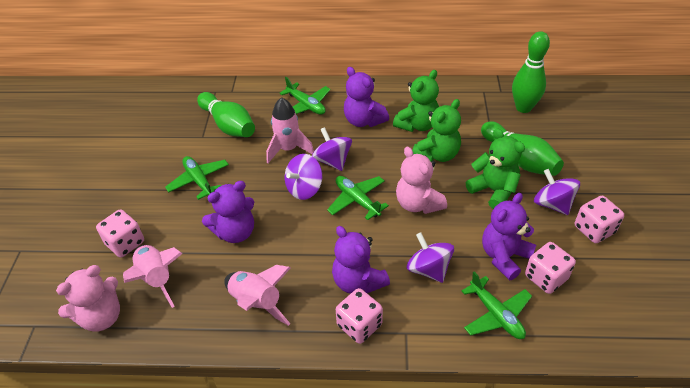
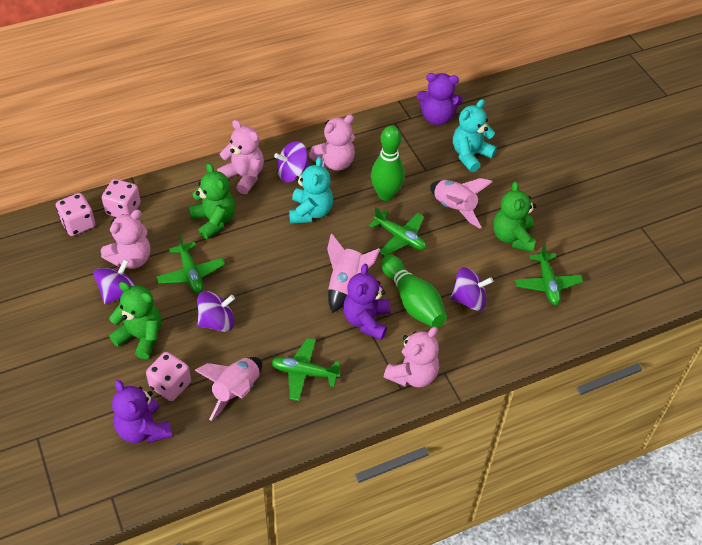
green bowling pin: 3 -> 2
pink dice: 4 -> 3
pink teddy bear: 2 -> 4
purple teddy bear: 4 -> 3
turquoise teddy bear: 0 -> 2

